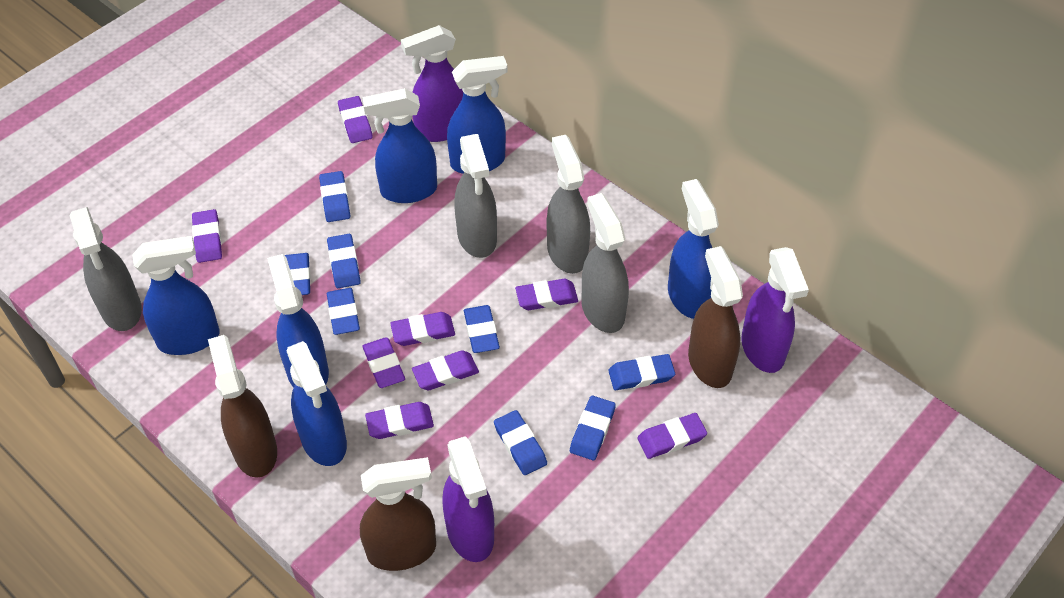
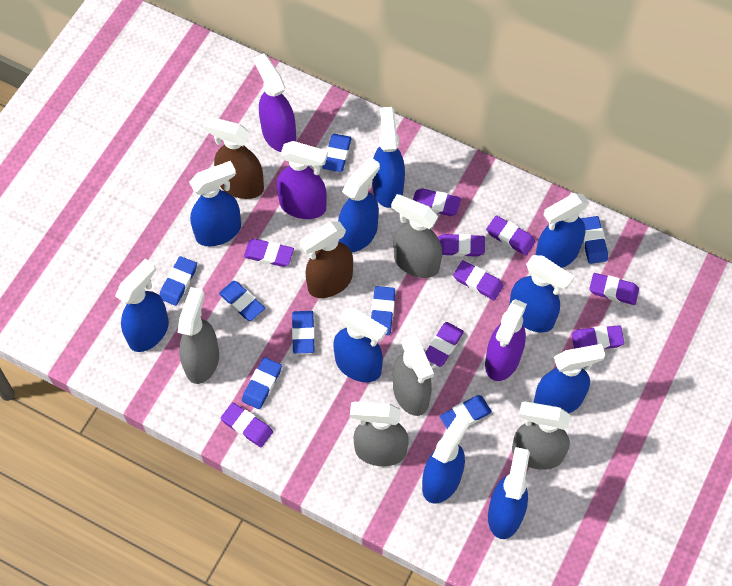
blue spray bottle: 6 -> 10
brown spray bottle: 3 -> 2
grey spray bottle: 4 -> 5
purple eraser: 8 -> 9

